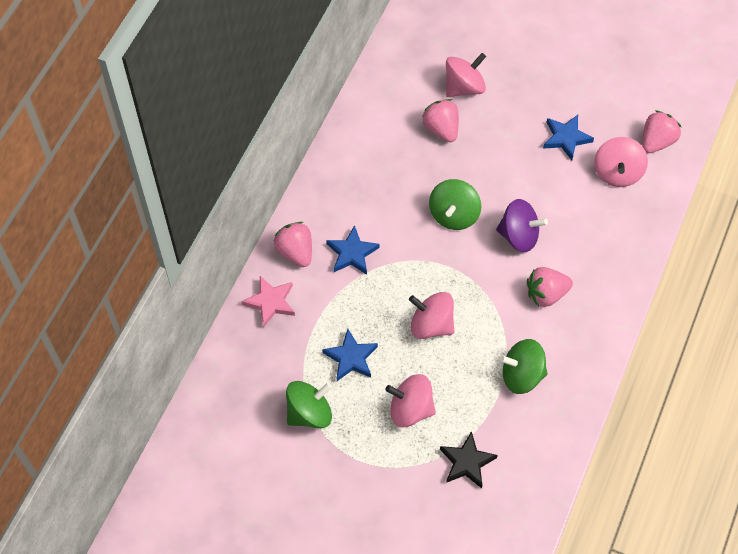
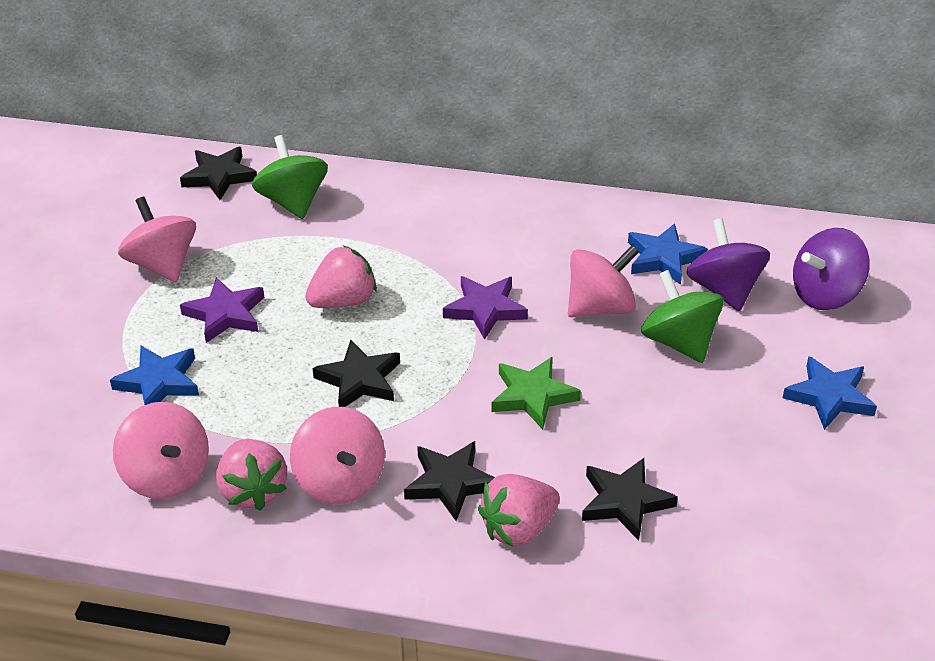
black star: 1 -> 4
green spinning top: 3 -> 2
green star: 0 -> 1
pink star: 1 -> 0
pink strawberry: 4 -> 3
purple spinning top: 1 -> 2
purple star: 0 -> 2

